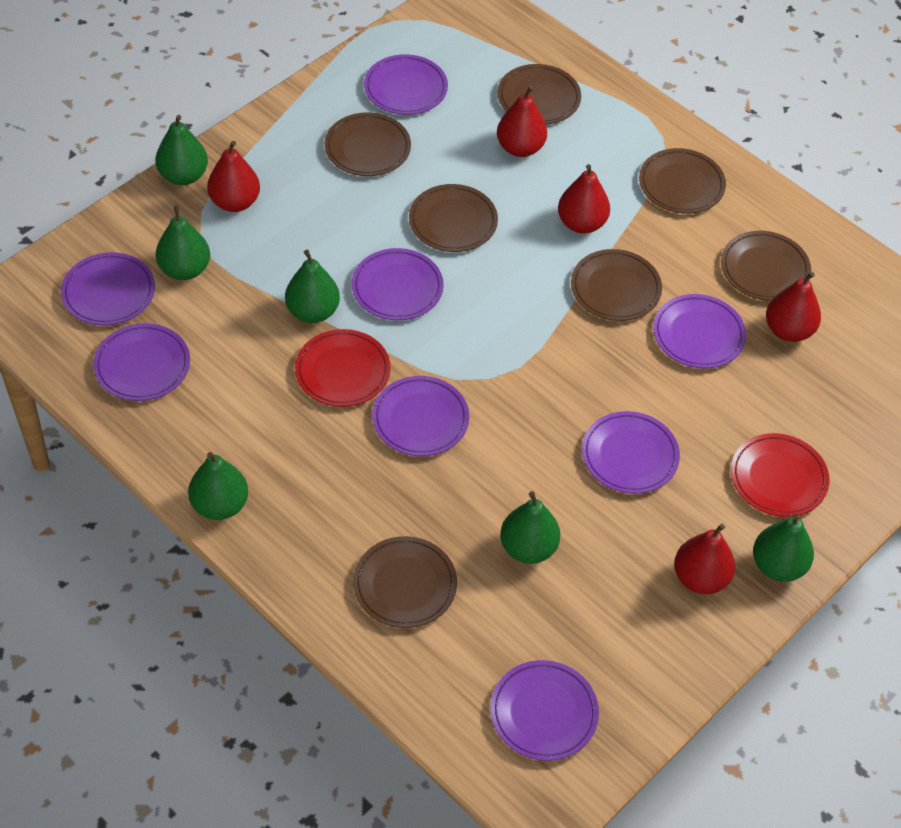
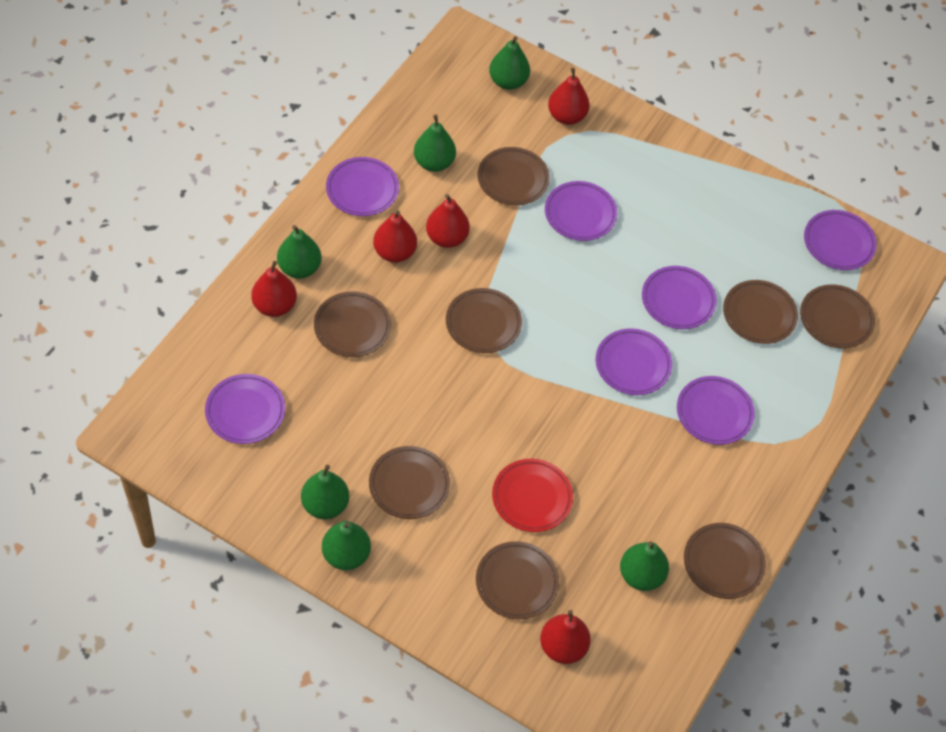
brown plate: 7 -> 8
purple plate: 8 -> 7
red plate: 2 -> 1

